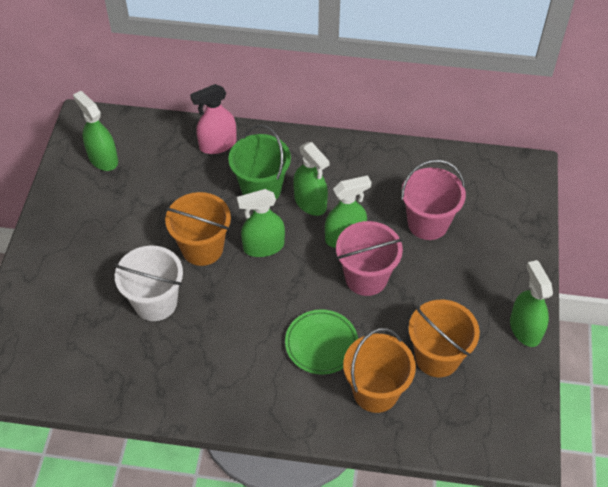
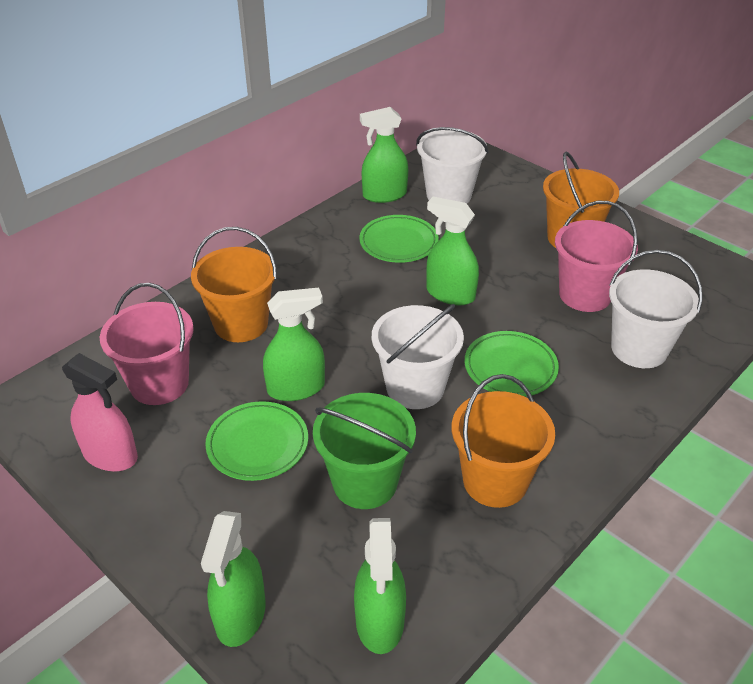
green plate: 1 -> 3
white bucket: 1 -> 3

